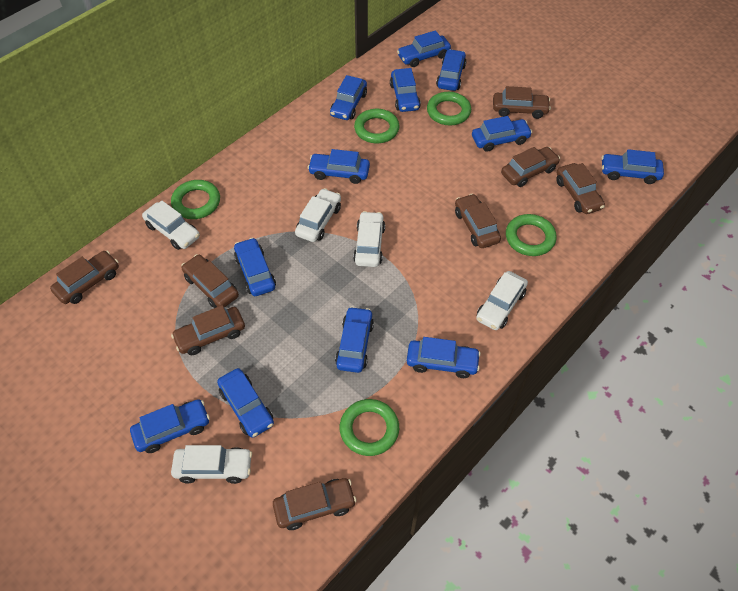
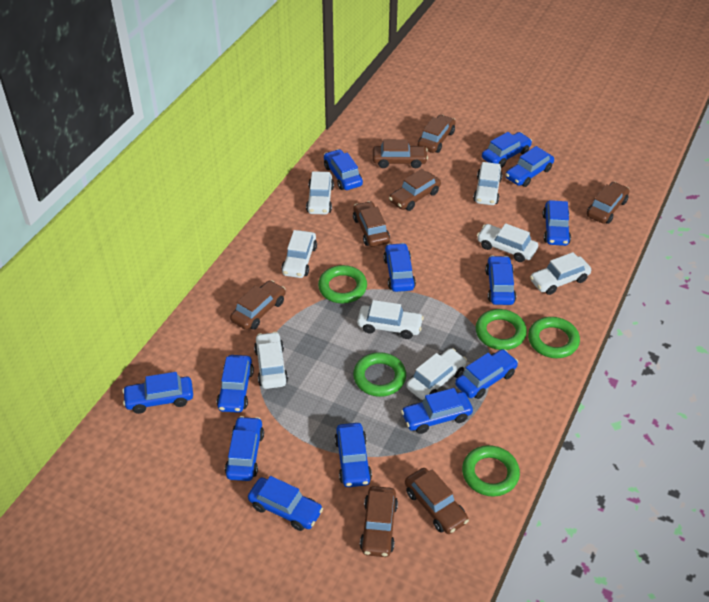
blue car: 12 -> 13
white car: 5 -> 8

